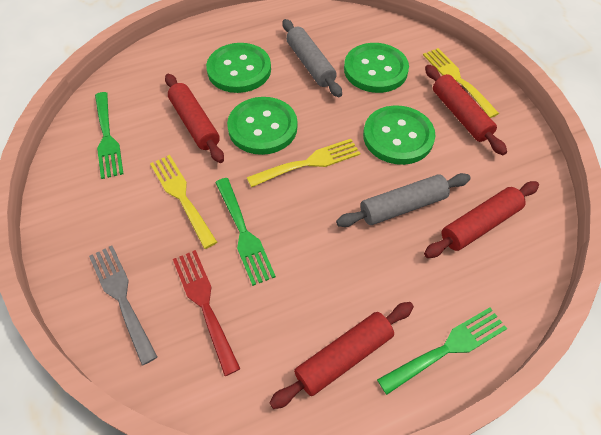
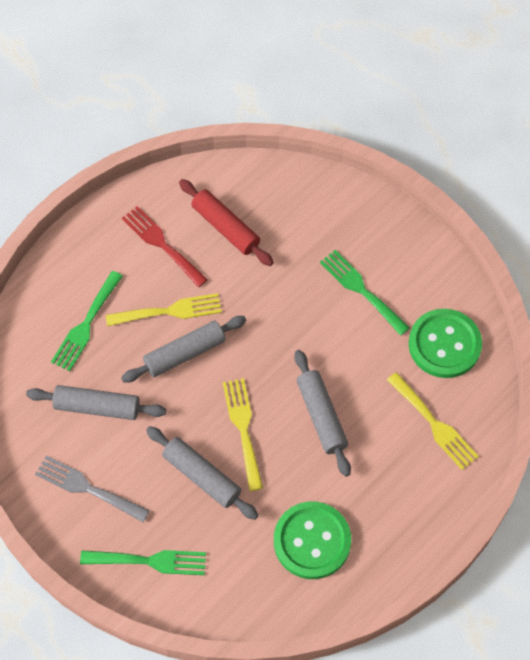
green button: 4 -> 2
grey rolling pin: 2 -> 4
red rolling pin: 4 -> 1

